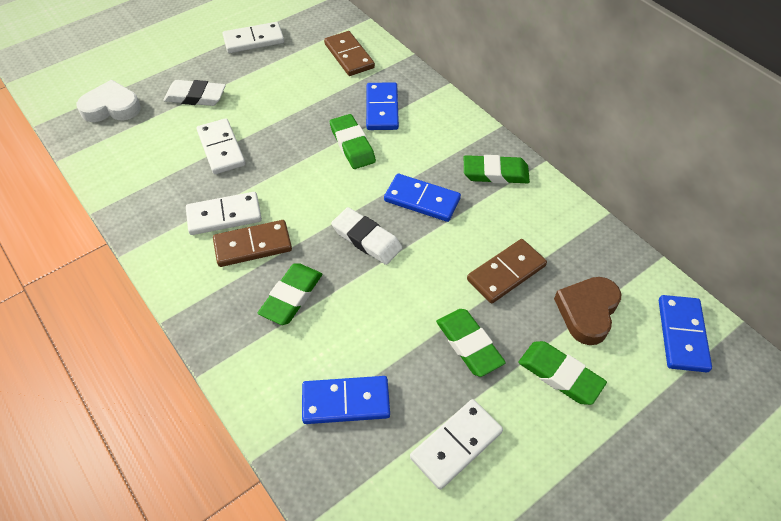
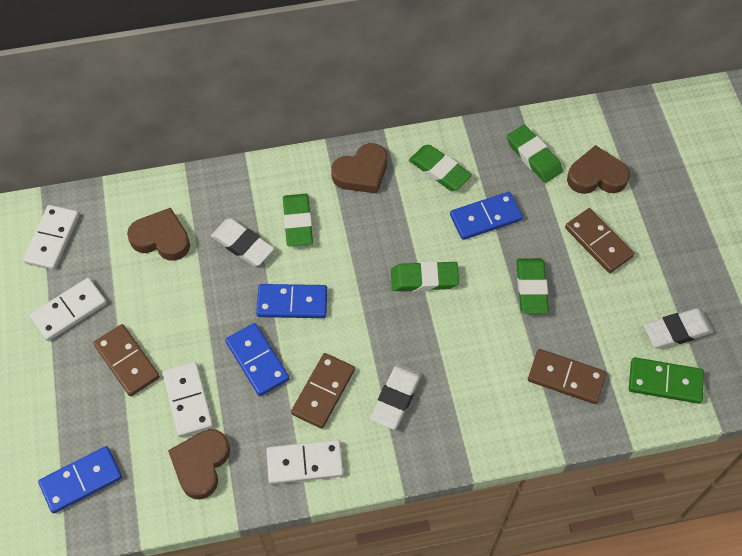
brown domino: 3 -> 4
brown heart: 1 -> 4
green domino: 0 -> 1
white eraser: 2 -> 3
white heart: 1 -> 0

